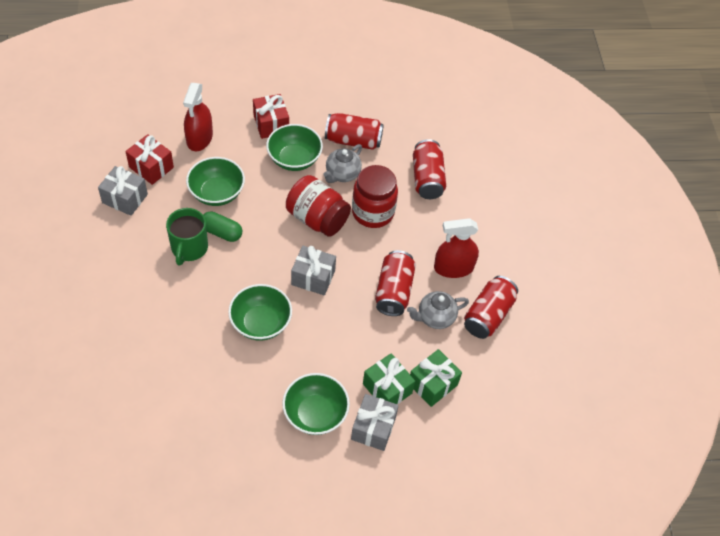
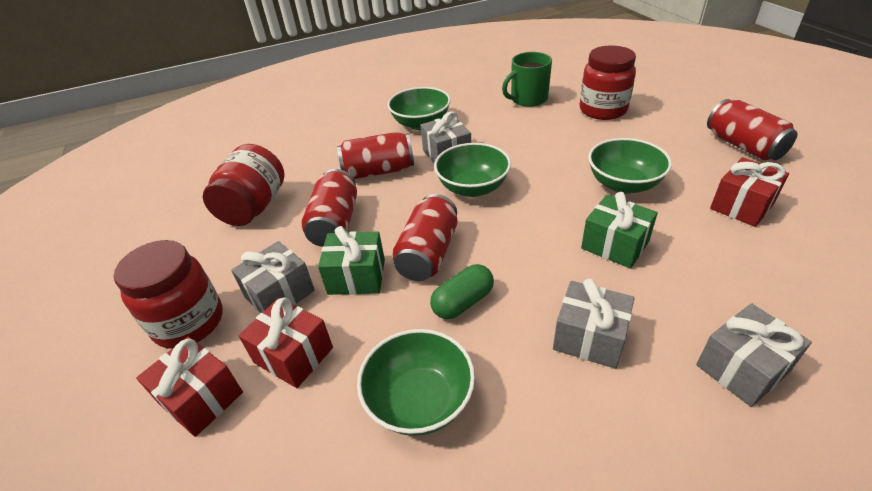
grey gift: 3 -> 4
grey teapot: 2 -> 0
red gift: 2 -> 3
red jar: 2 -> 3
red spray bottle: 2 -> 0

